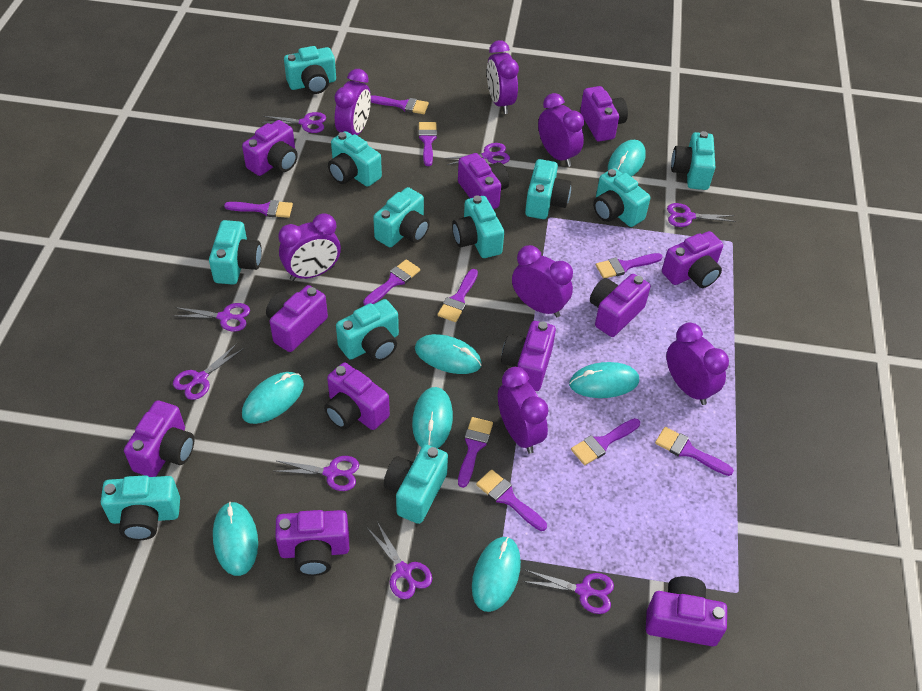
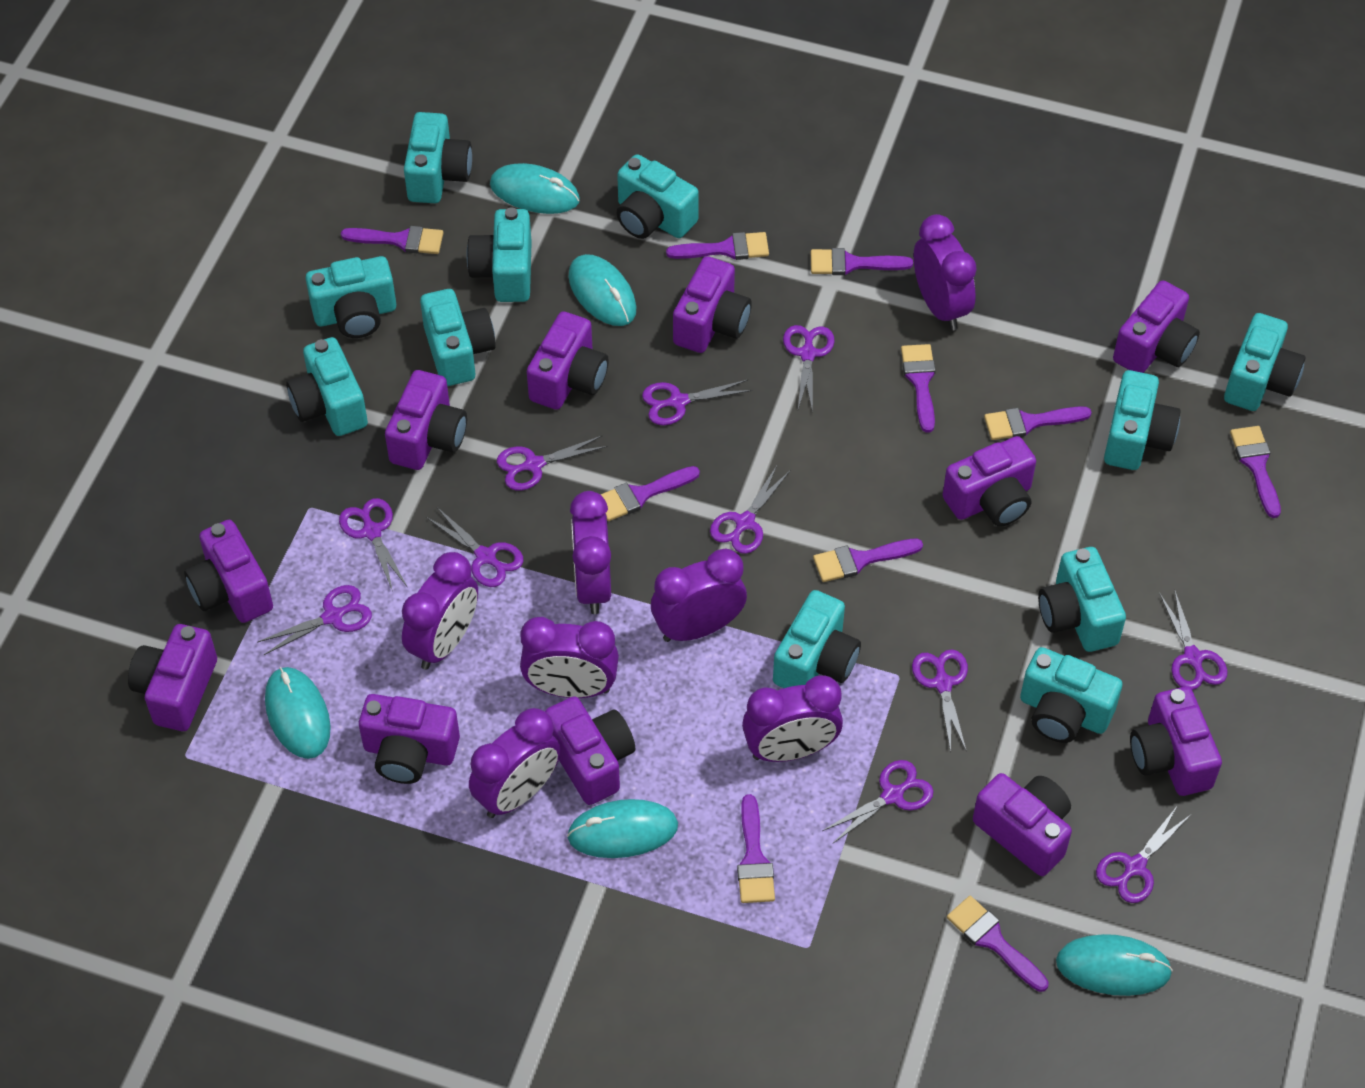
purple scissors: 8 -> 11
turquoise mouse: 7 -> 5

